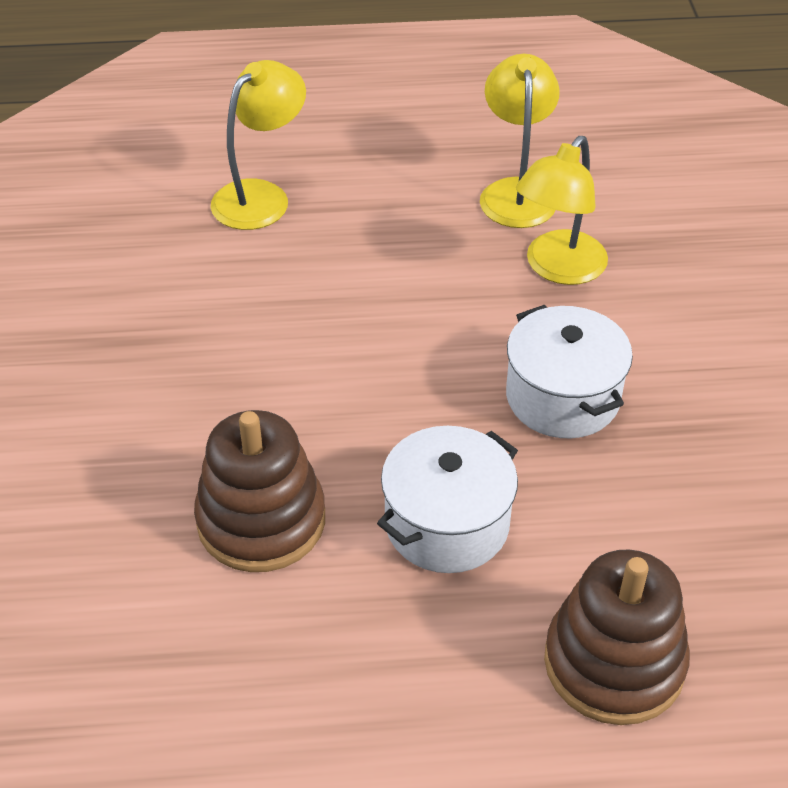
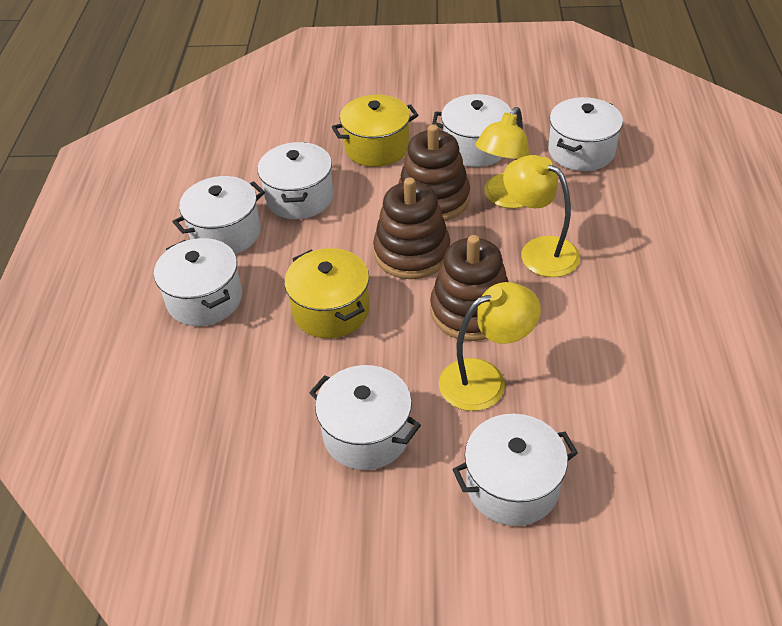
brown stacking toy: 2 -> 3
white pot: 2 -> 7
yellow pot: 0 -> 2

